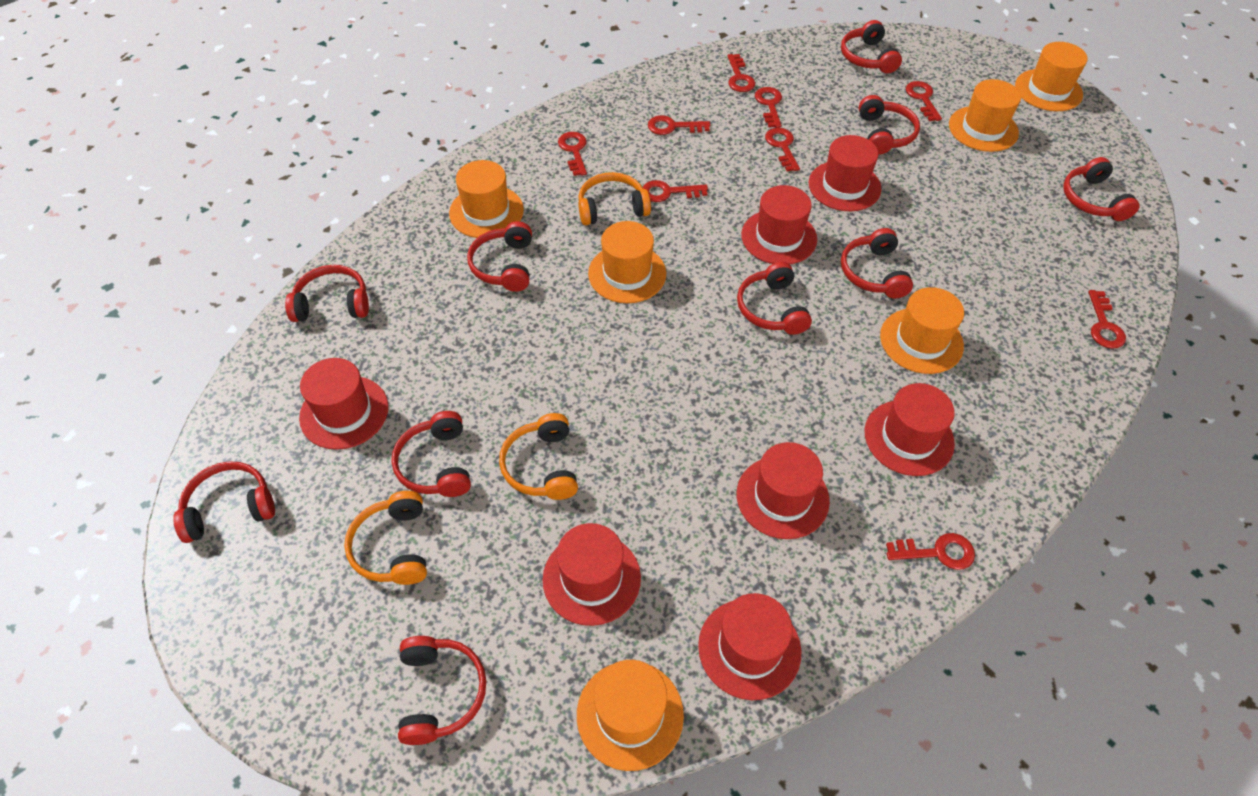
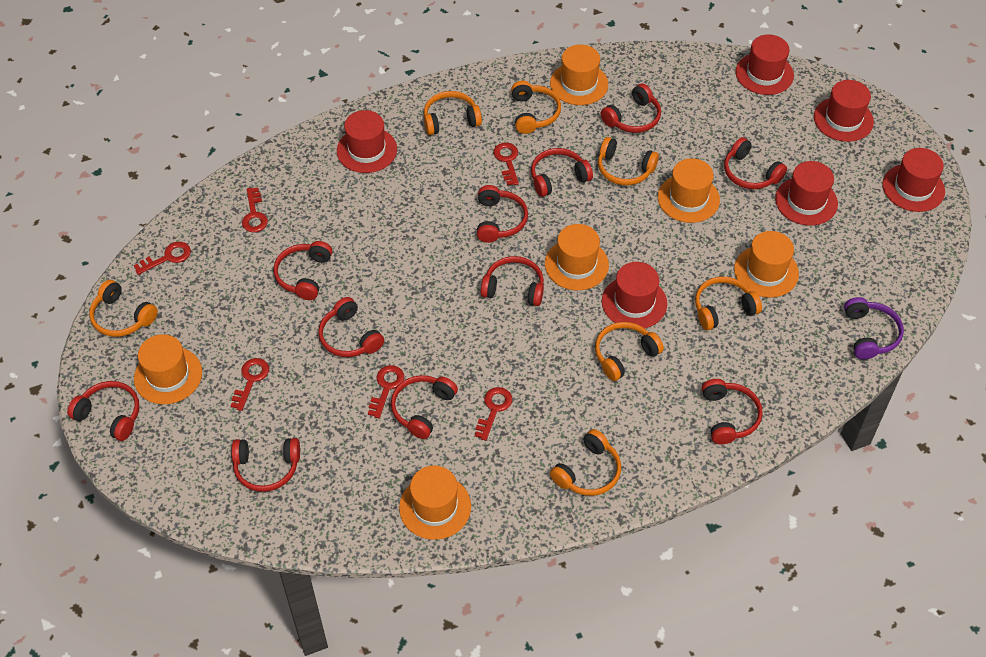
orange headphones: 3 -> 7
purple headphones: 0 -> 1
red hat: 7 -> 6
red headphones: 10 -> 11
red key: 9 -> 6

